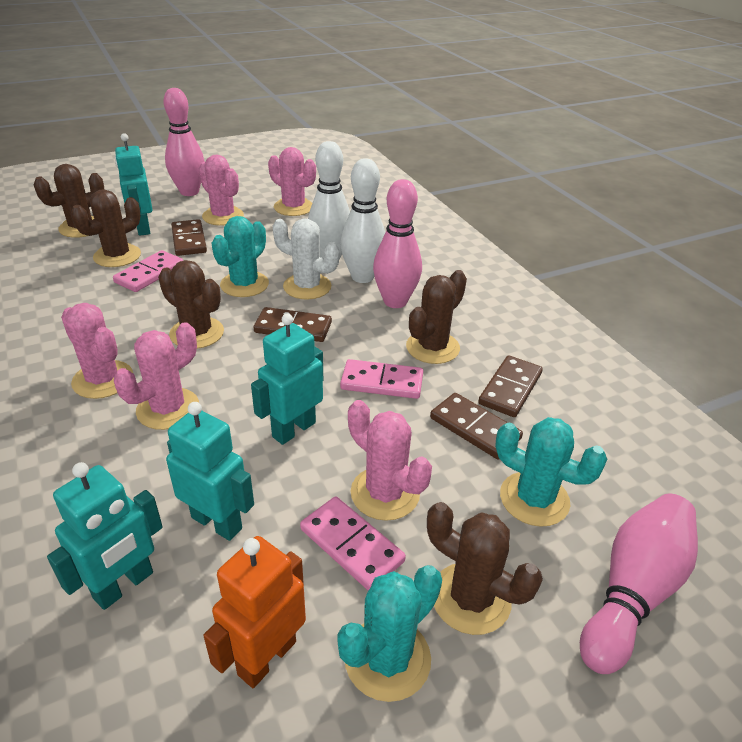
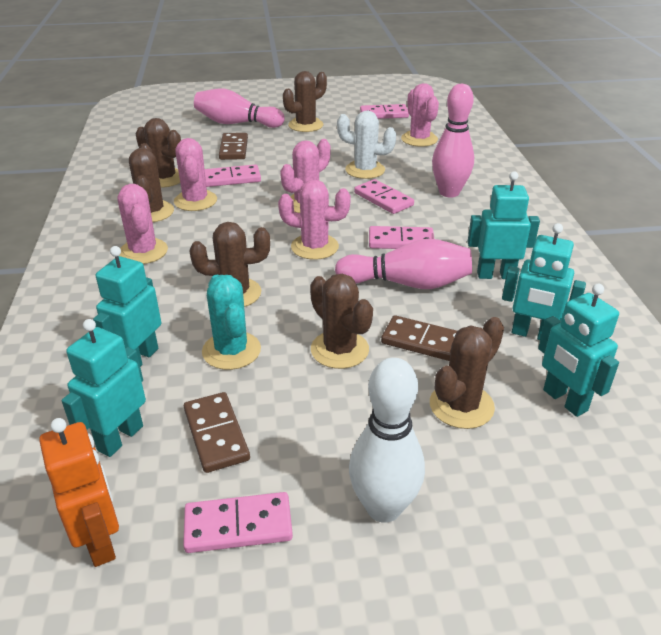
brown cactus: 5 -> 6
brown domino: 4 -> 3
pink domino: 3 -> 5
turquoise cactus: 3 -> 1
turquoise robot: 4 -> 5
white bowling pin: 2 -> 1

